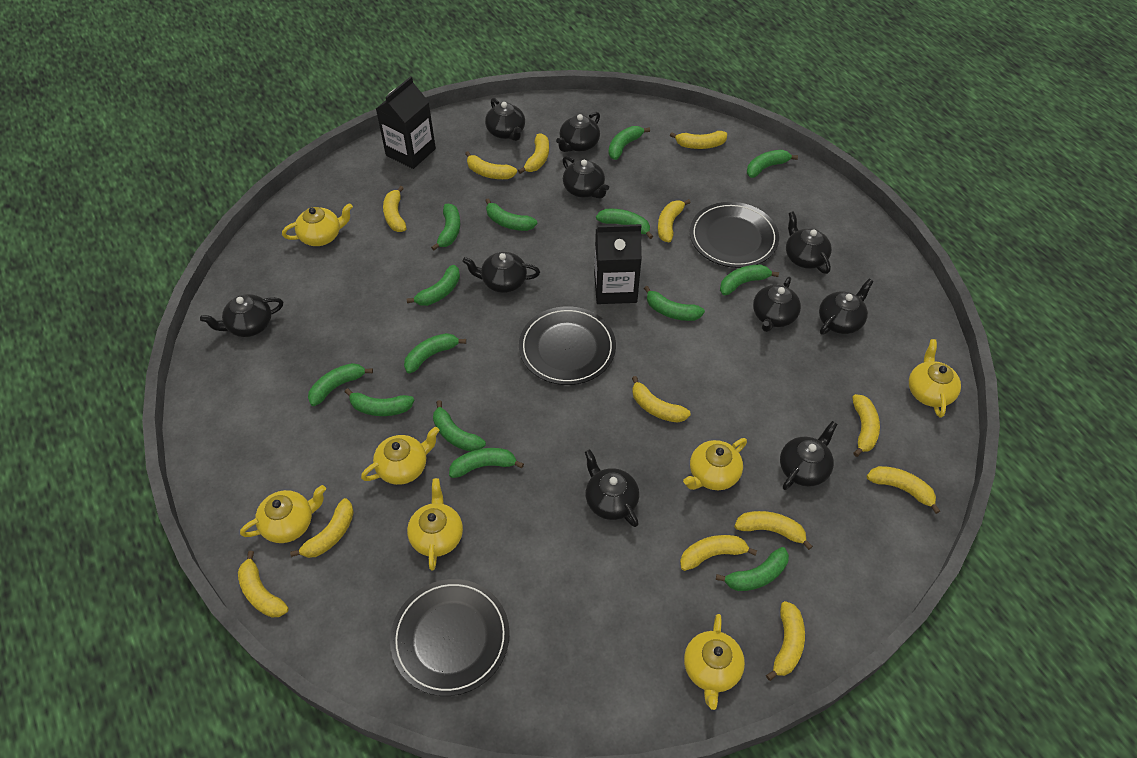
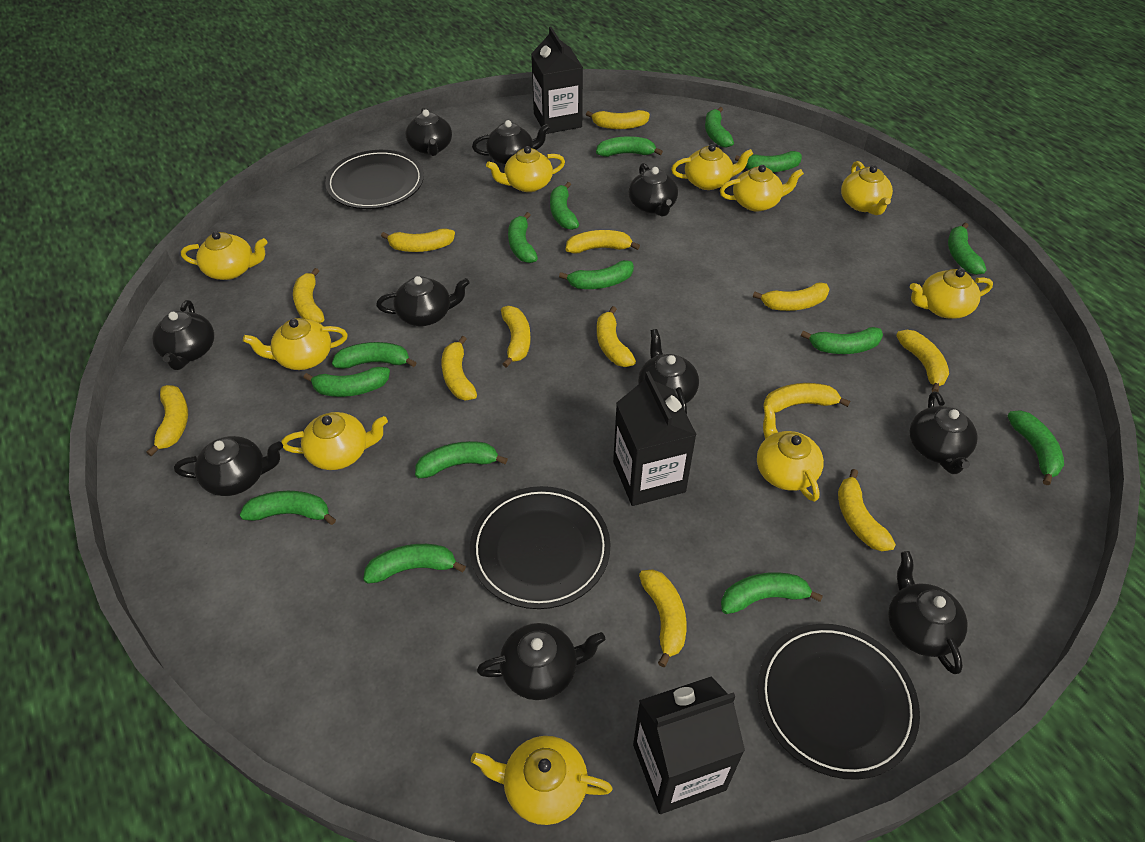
black carton: 2 -> 3
green banana: 14 -> 15
yellow teapot: 7 -> 10

